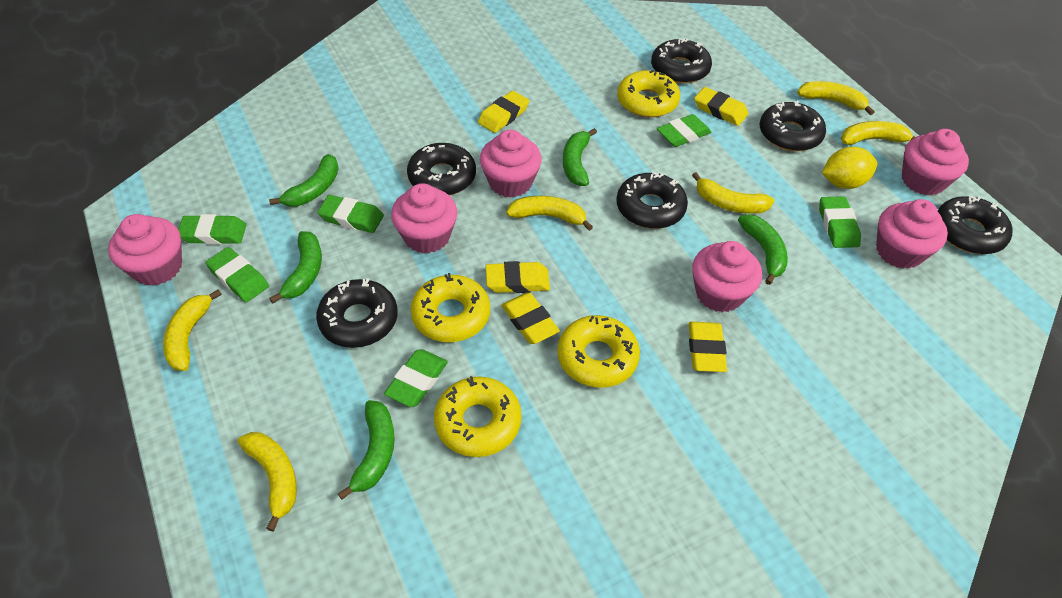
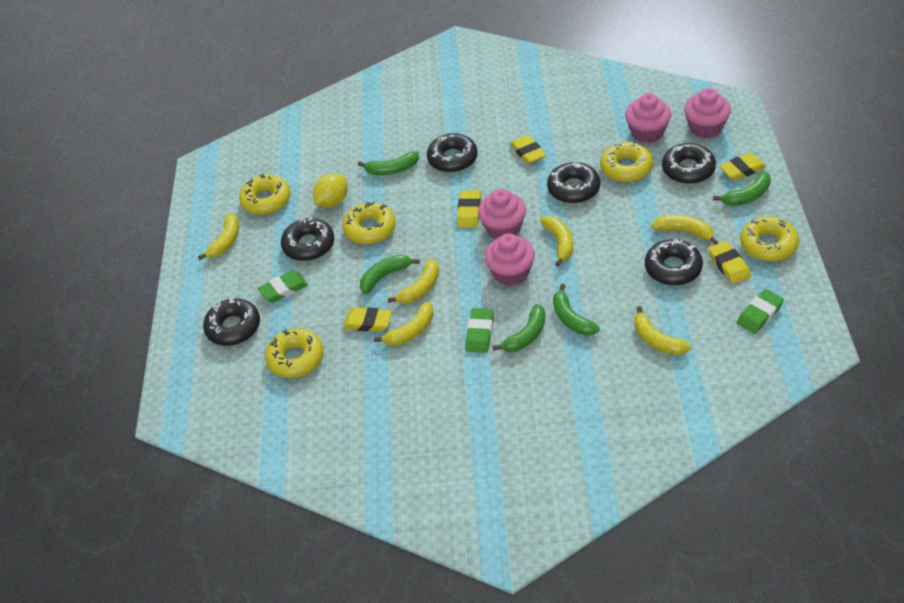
green eraser: 6 -> 3
pink cupcake: 6 -> 4
yellow donut: 4 -> 5

